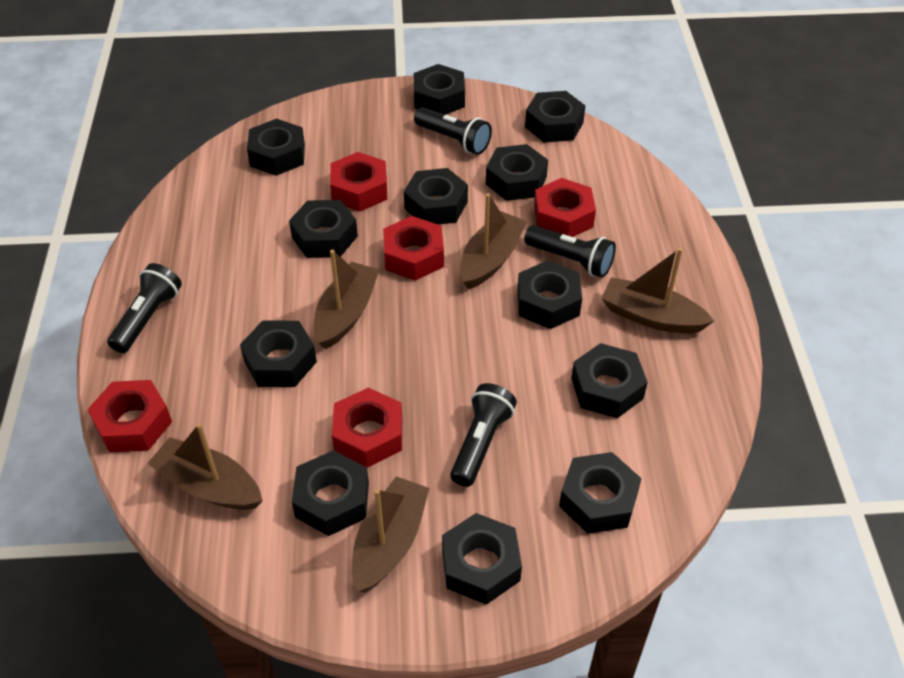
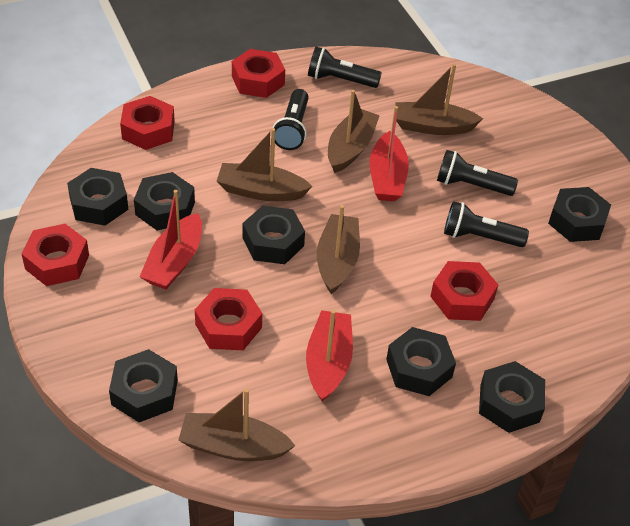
black nut: 12 -> 7
red boat: 0 -> 3

